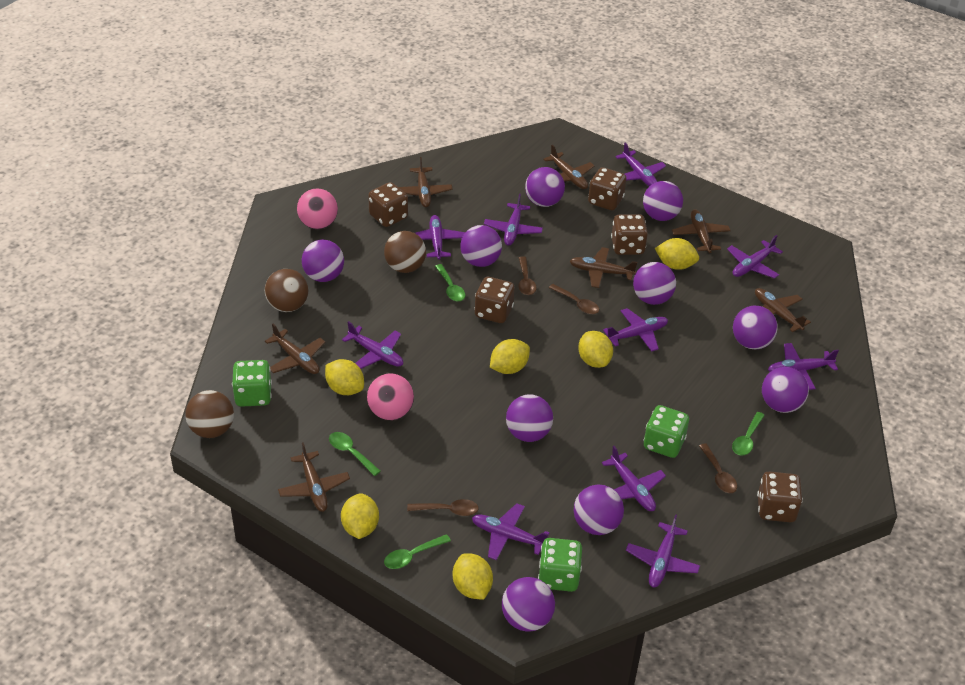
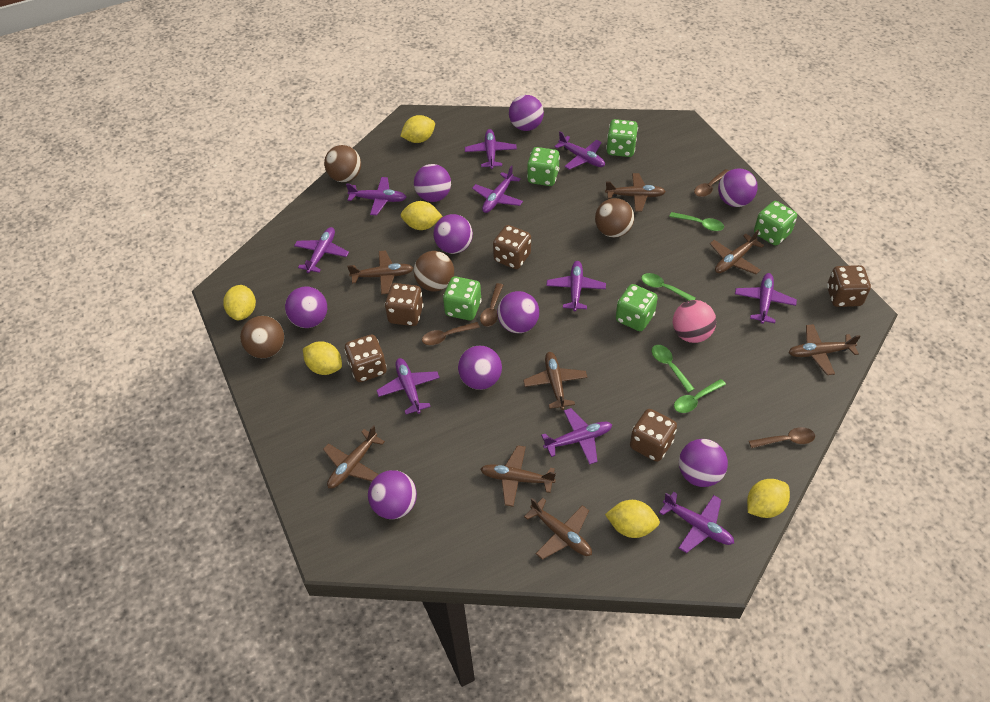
brown ball: 3 -> 4
brown plane: 7 -> 8
green dice: 3 -> 5
pink ball: 2 -> 1
purple ball: 10 -> 9

